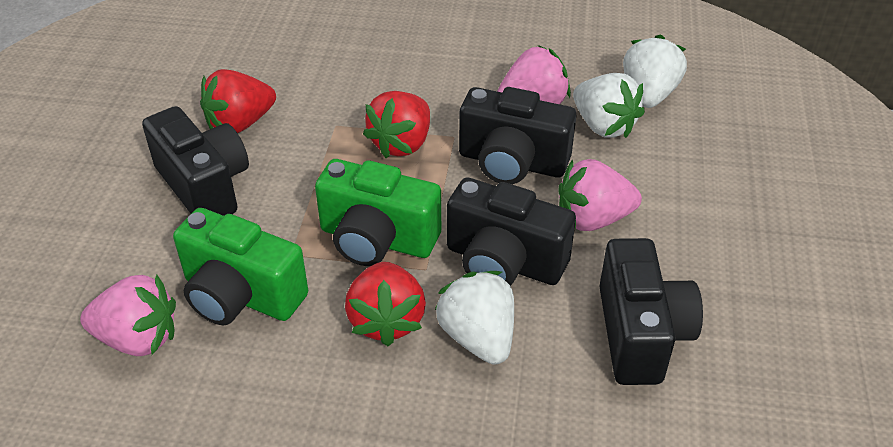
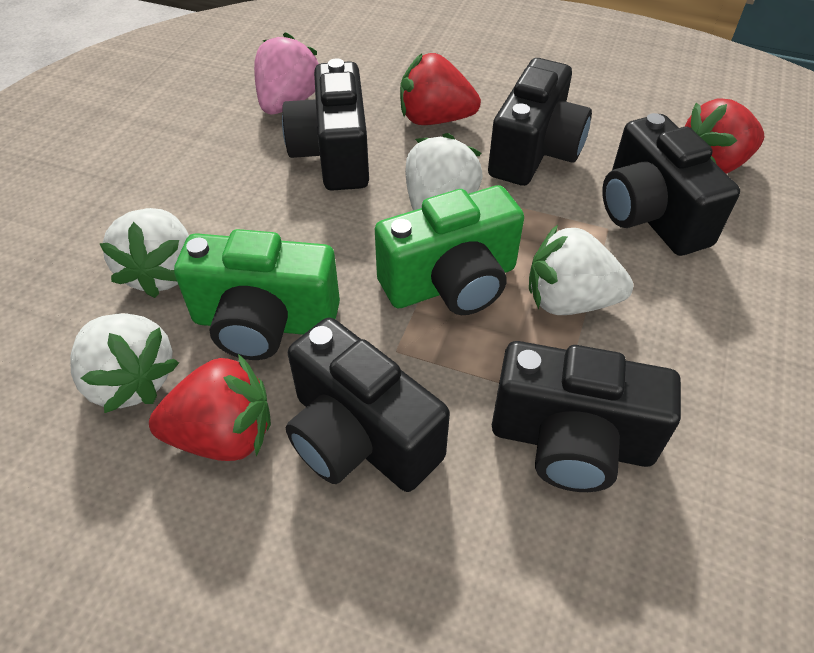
black camera: 4 -> 5
pink strawberry: 3 -> 1
white strawberry: 3 -> 4

